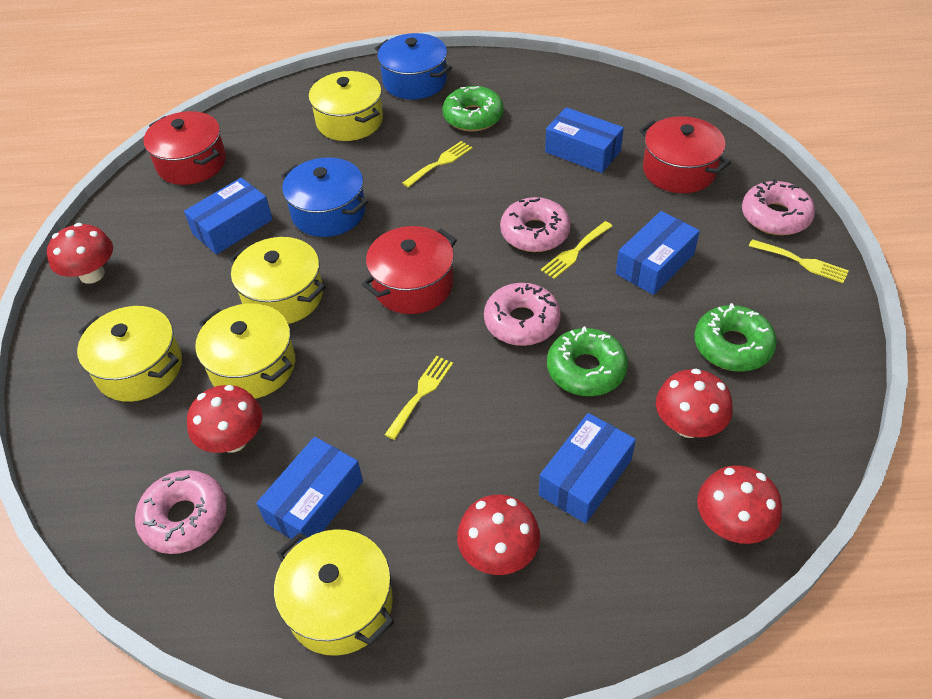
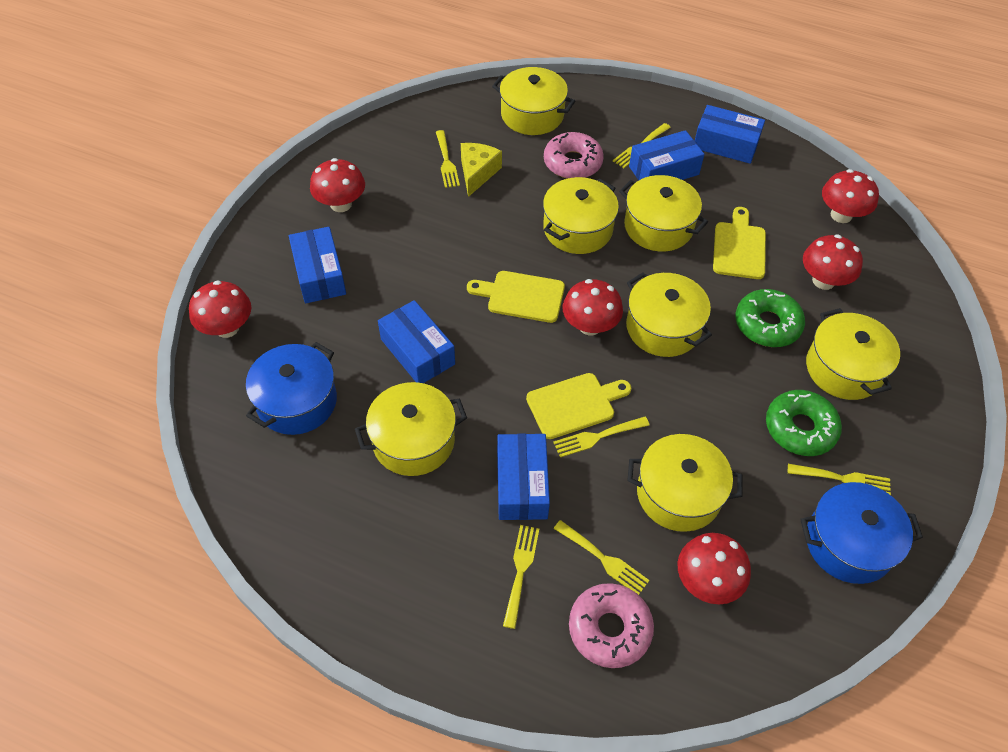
green donut: 3 -> 2
pink donut: 4 -> 2
red mushroom: 5 -> 6
red pot: 3 -> 0
yellow cheese: 0 -> 1
yellow cutting board: 0 -> 3
yellow fork: 4 -> 6
yellow pot: 5 -> 7

